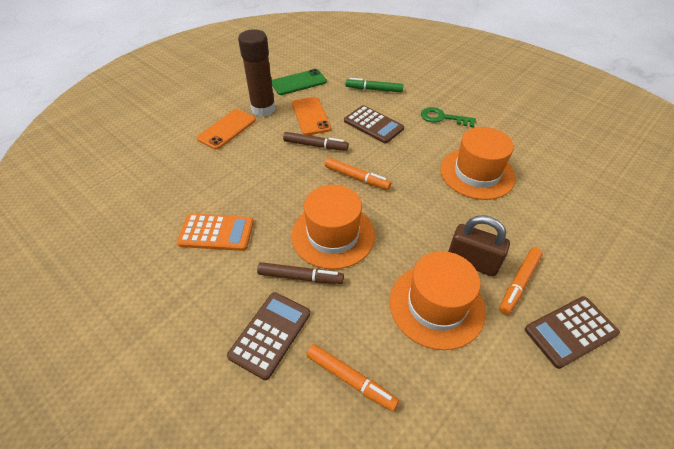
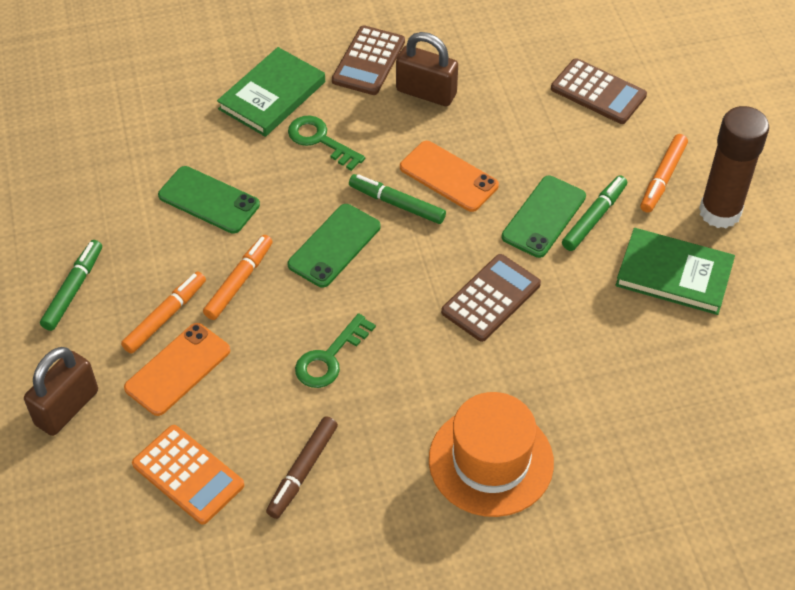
brown marker: 2 -> 1
brown padlock: 1 -> 2
green book: 0 -> 2
green key: 1 -> 2
green marker: 1 -> 3
green phone: 1 -> 3
orange hat: 3 -> 1

